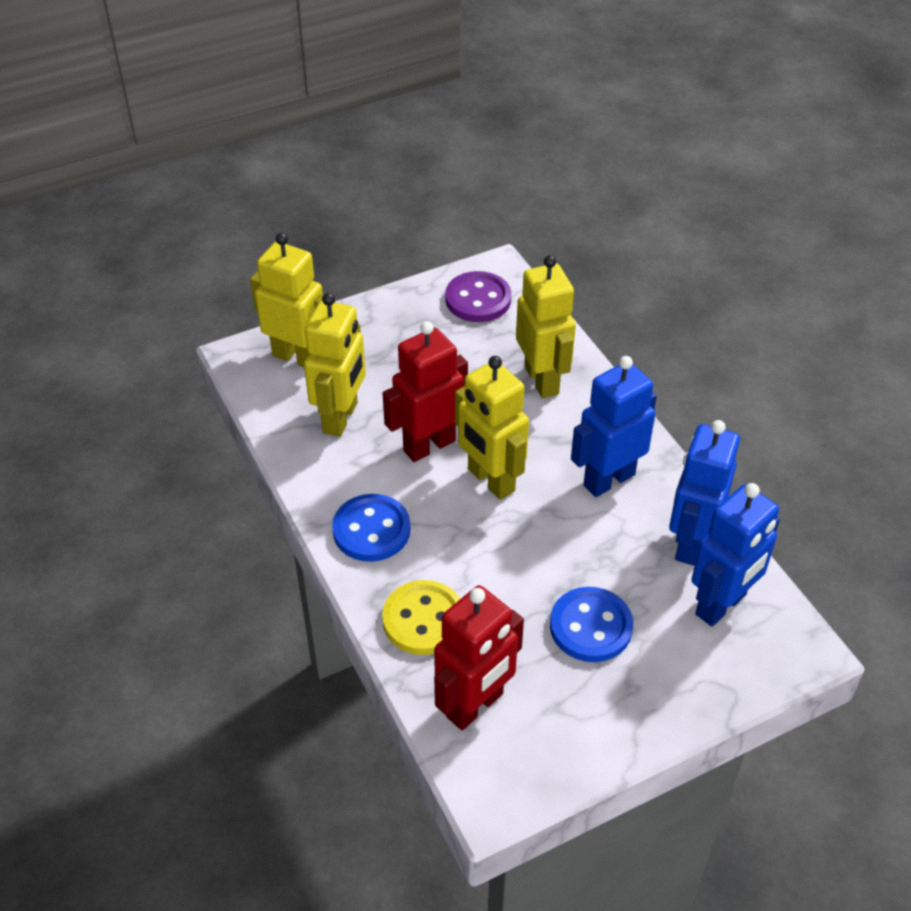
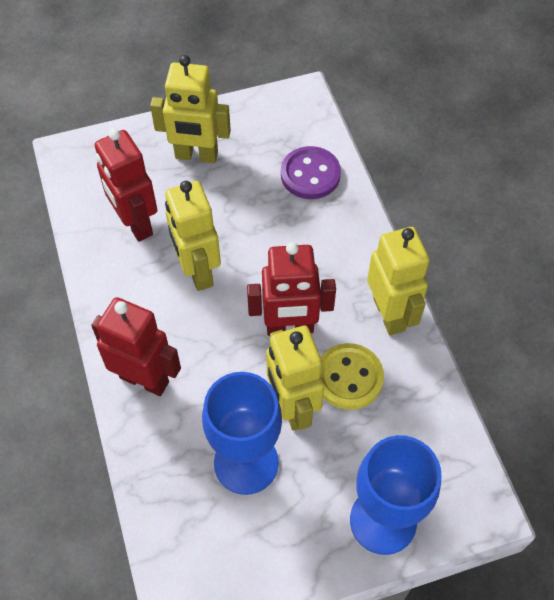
blue button: 2 -> 0
blue goblet: 0 -> 2
blue robot: 3 -> 0
red robot: 2 -> 3

